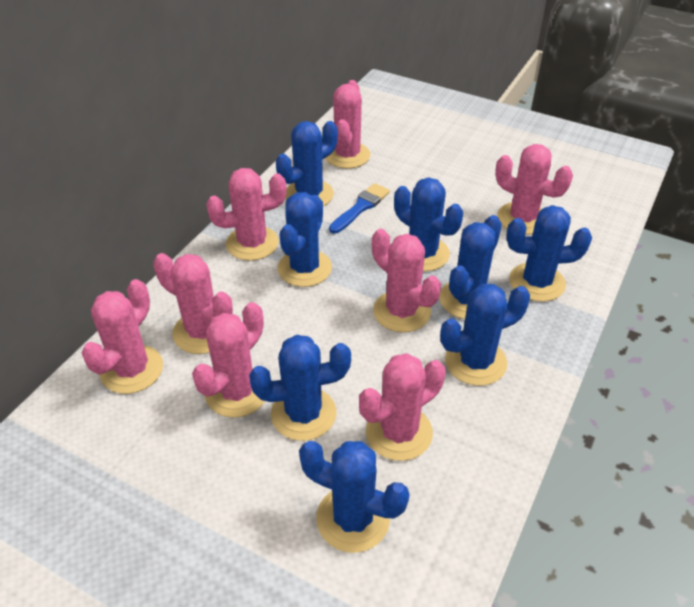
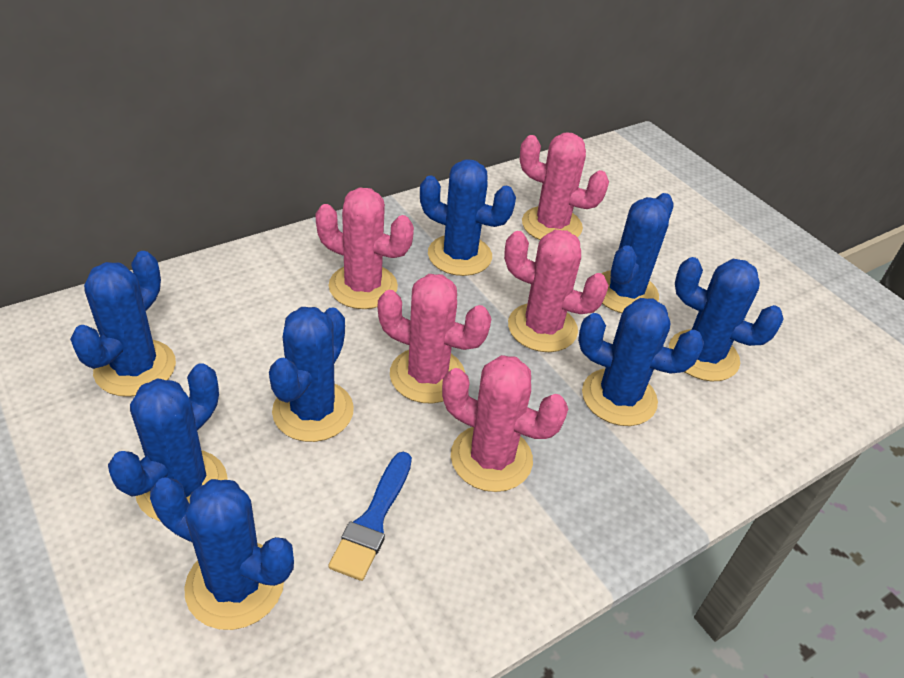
pink cactus: 8 -> 5

